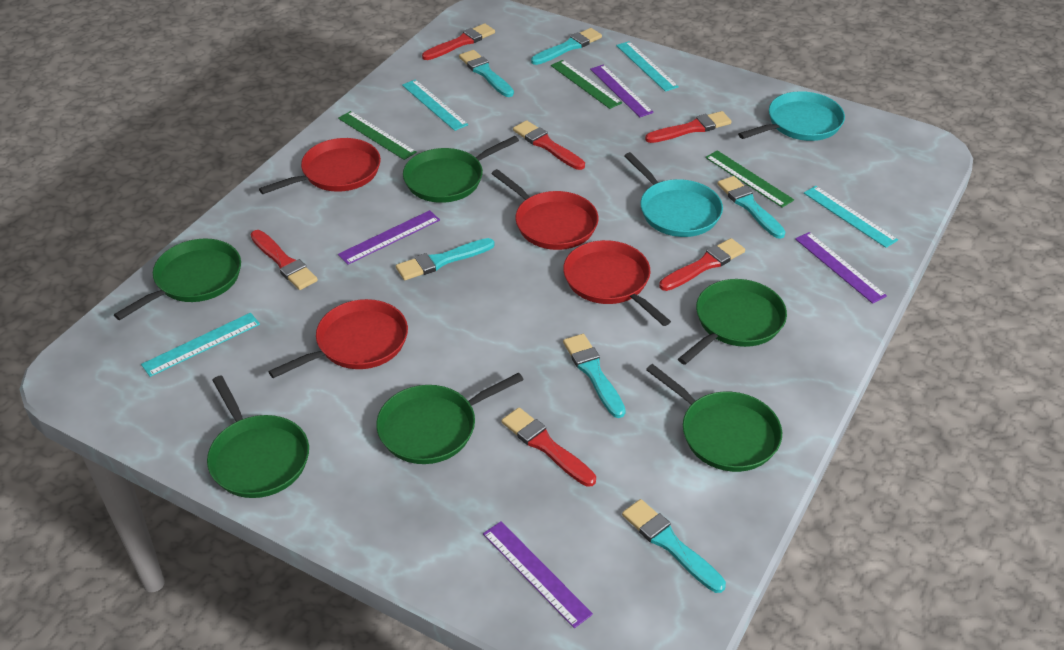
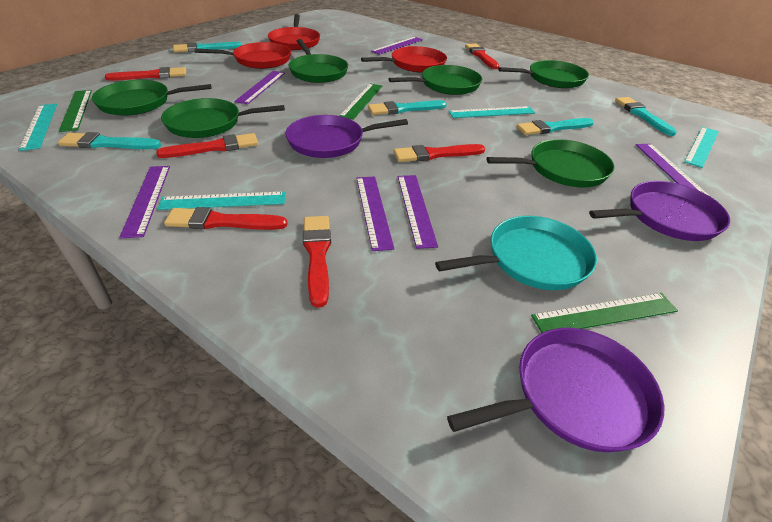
purple pan: 0 -> 3
purple ruler: 4 -> 6
red pan: 4 -> 3
turquoise brush: 6 -> 5
turquoise pan: 2 -> 1

